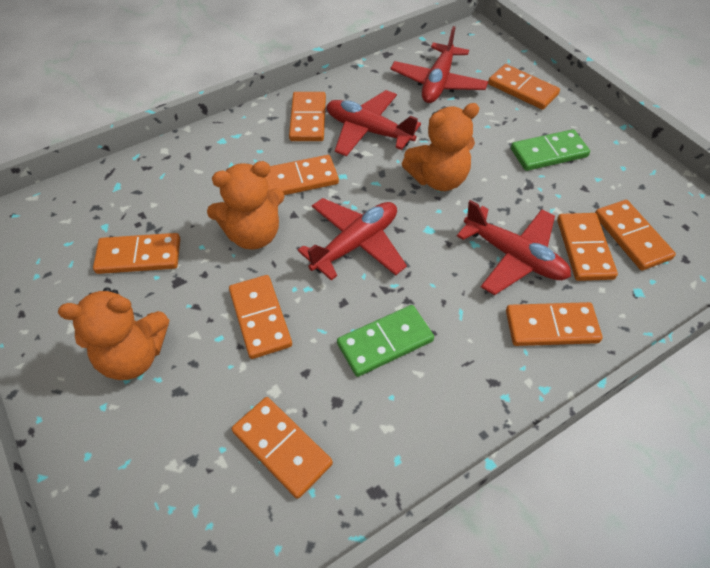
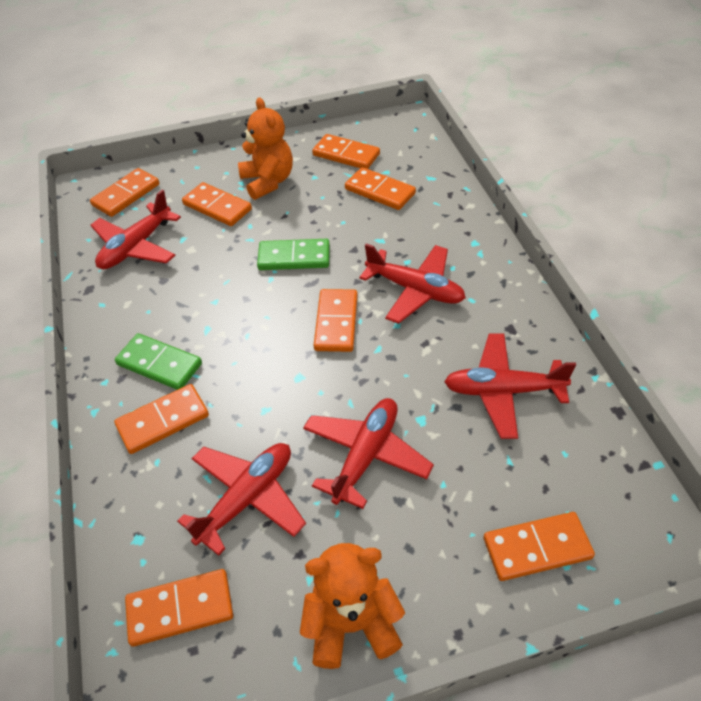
orange domino: 9 -> 8
orange teddy bear: 3 -> 2
red plane: 4 -> 5

